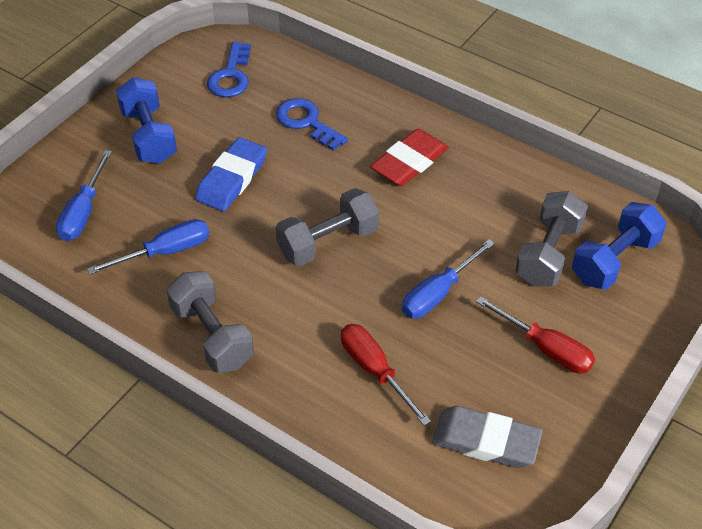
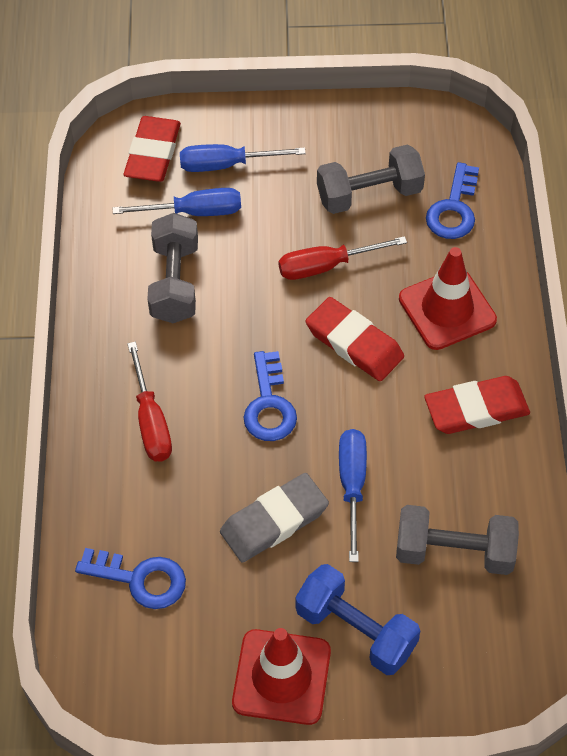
blue dumbbell: 2 -> 1
blue eraser: 1 -> 0
blue key: 2 -> 3
red eraser: 1 -> 3
red traffic cone: 0 -> 2

